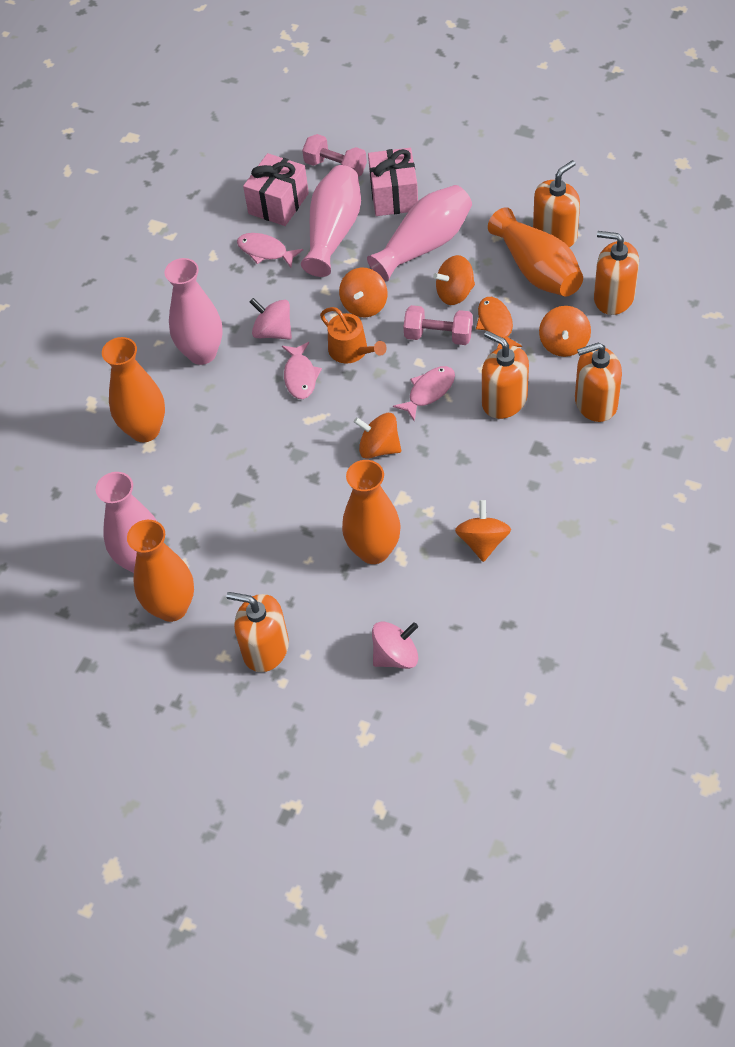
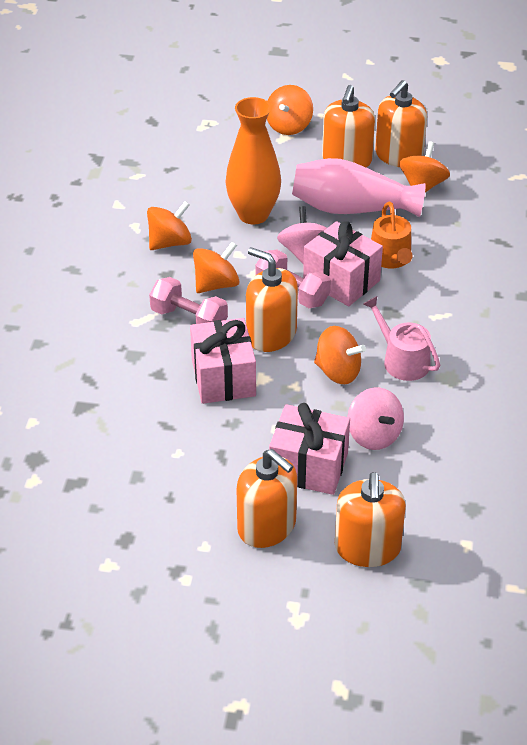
orange fish: 1 -> 0
orange vase: 4 -> 1
pink fish: 3 -> 0
pink gift: 2 -> 3
pink vase: 4 -> 1
pink watering can: 0 -> 1

